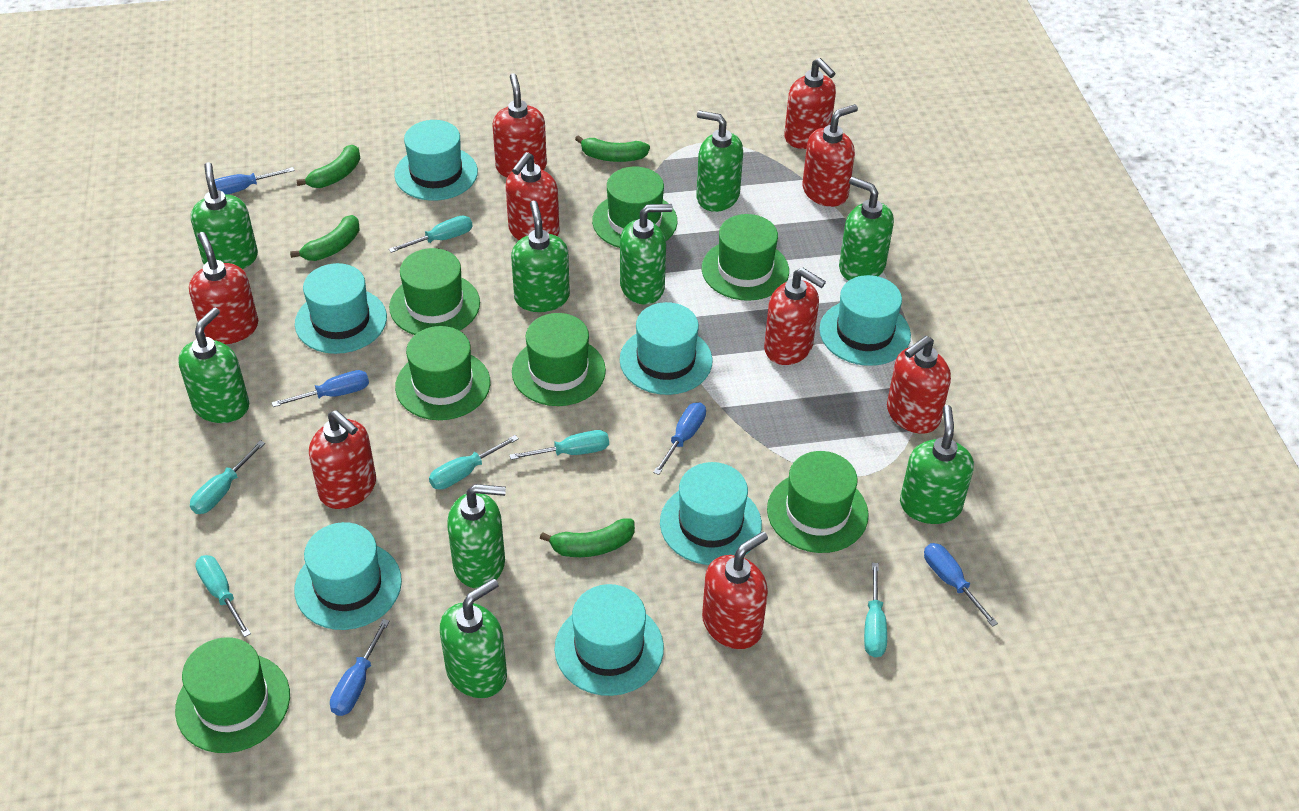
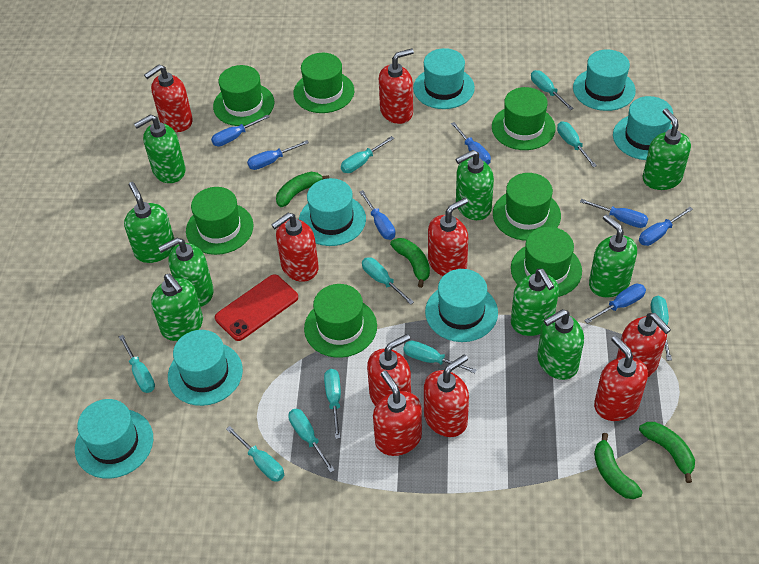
blue screwdriver: 5 -> 7
red phone: 0 -> 1
turquoise screwdriver: 6 -> 10

